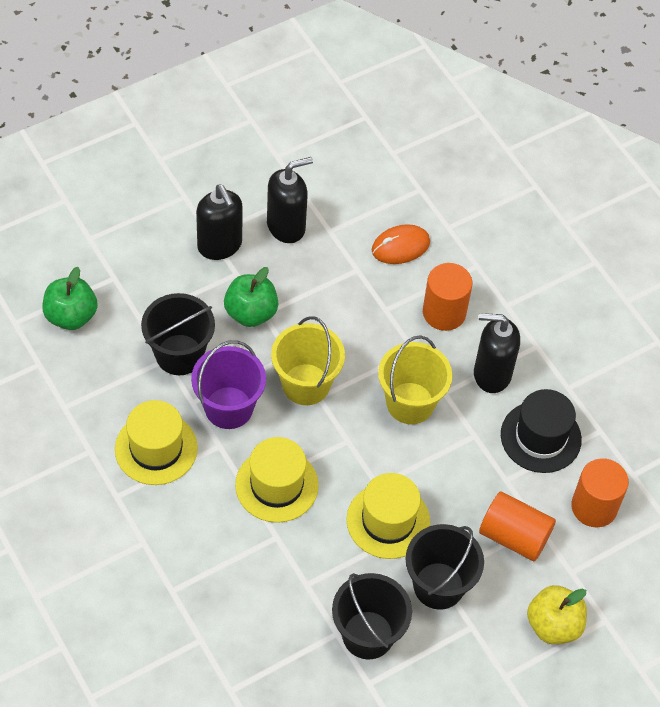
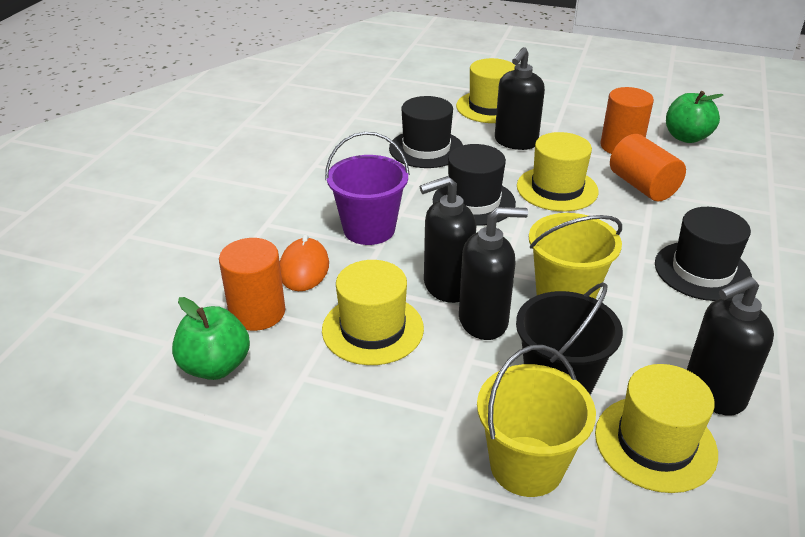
black bucket: 3 -> 1
black hat: 1 -> 3
black soap dispenser: 3 -> 4
yellow apple: 1 -> 0
yellow hat: 3 -> 4

